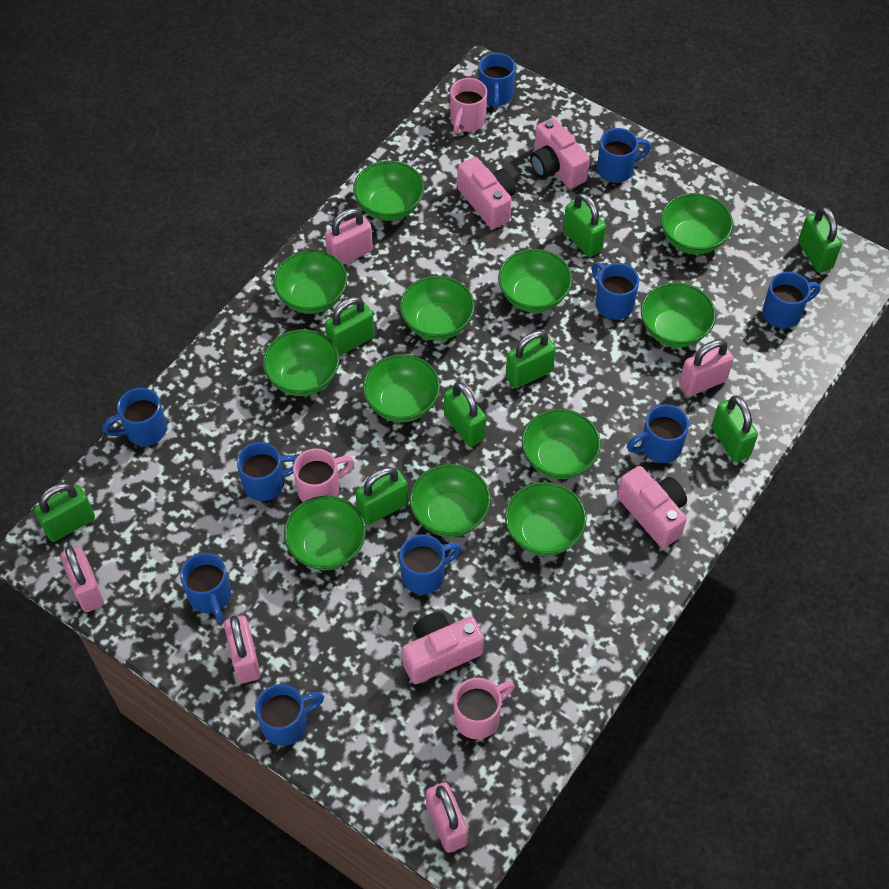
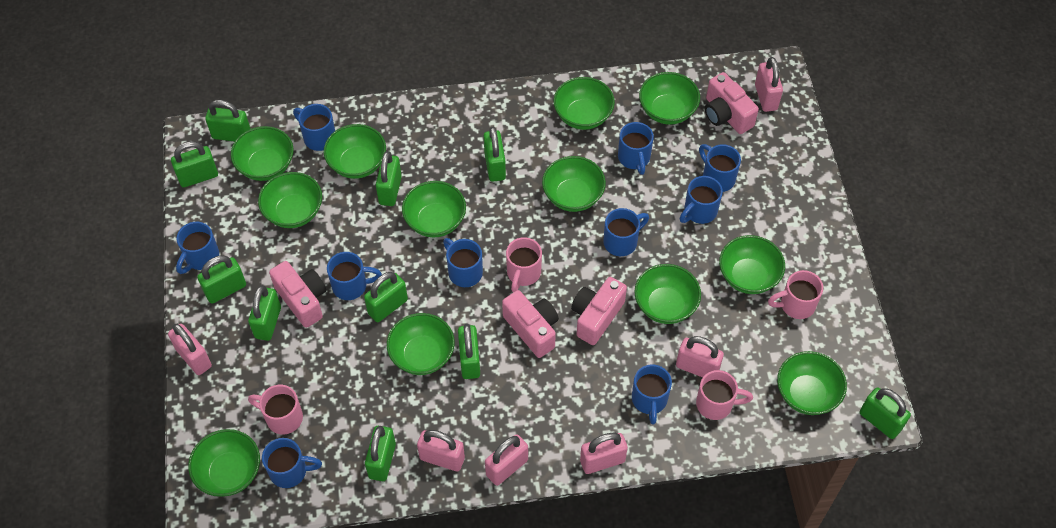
green padlock: 8 -> 10
pink mug: 3 -> 4
pink padlock: 5 -> 6

